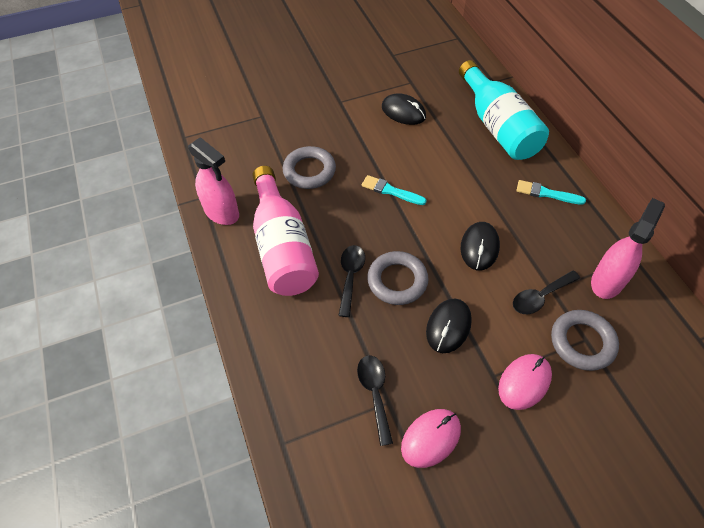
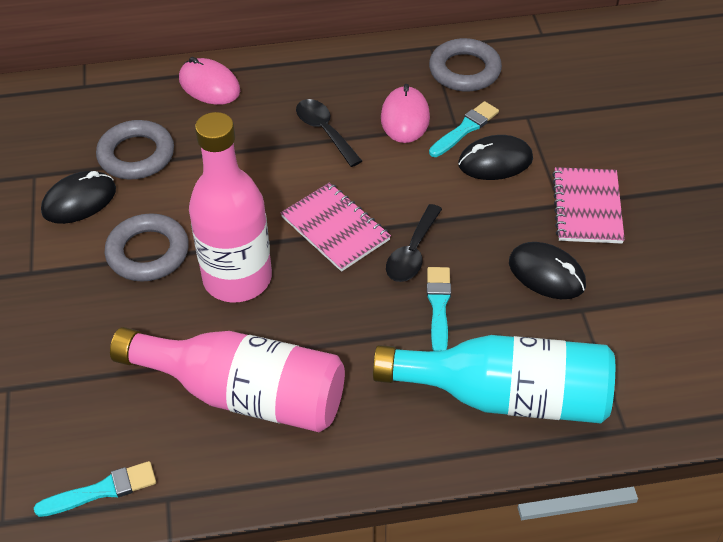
black spoon: 3 -> 2
pink bottle: 1 -> 2
pink notebook: 0 -> 2
pink spray bottle: 2 -> 0
turquoise brush: 2 -> 3

